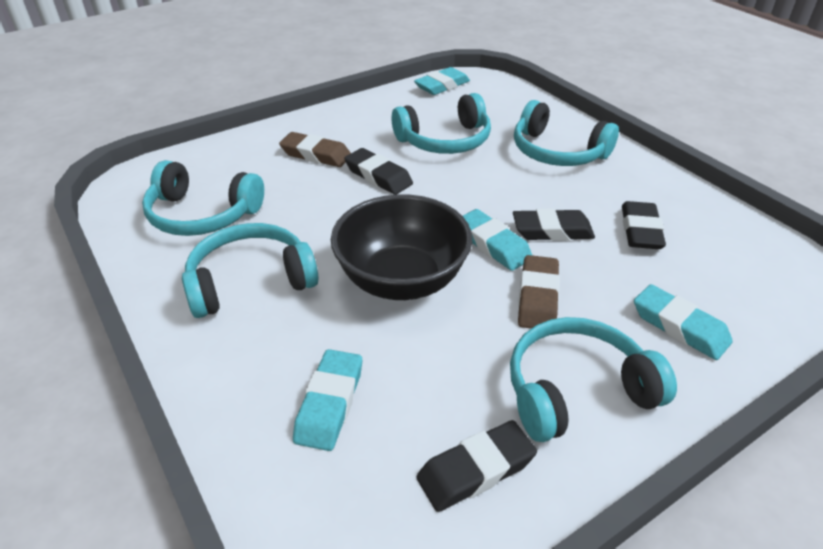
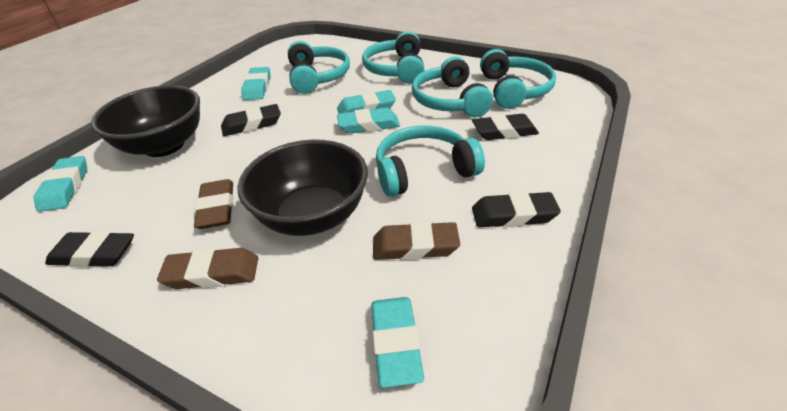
black bowl: 1 -> 2
brown eraser: 2 -> 3
turquoise eraser: 4 -> 5

